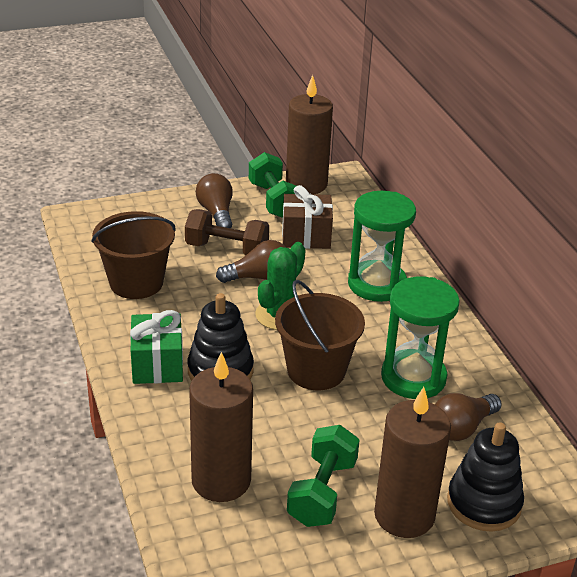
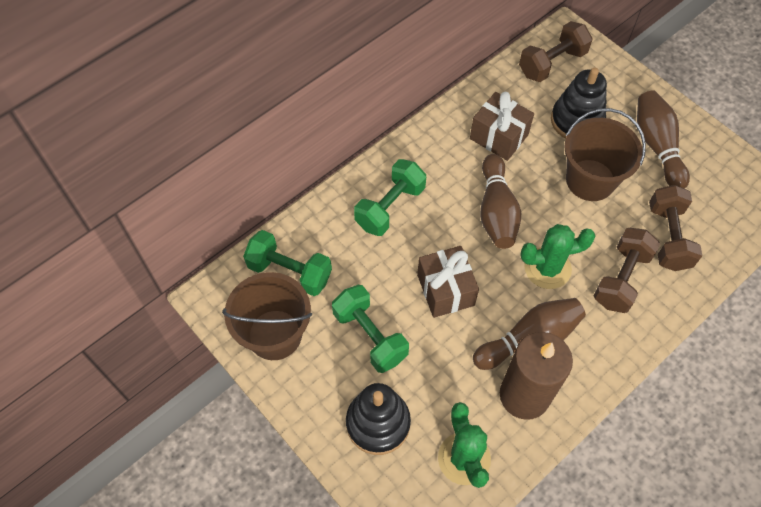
brown bowling pin: 0 -> 3
brown candle: 3 -> 1
brown dumbbell: 1 -> 3
brown gift: 1 -> 2
brown light bulb: 3 -> 0
green cactus: 1 -> 2
green dumbbell: 2 -> 3
green gift: 1 -> 0
green hourglass: 2 -> 0

